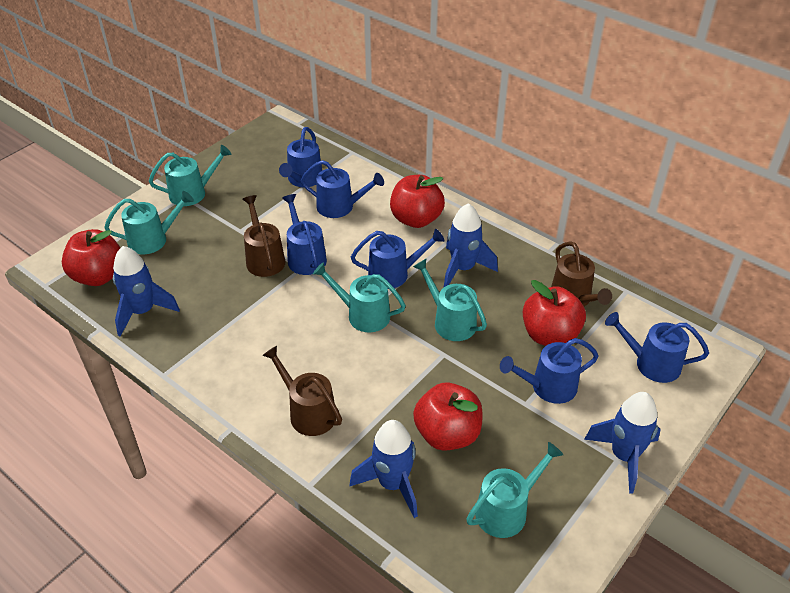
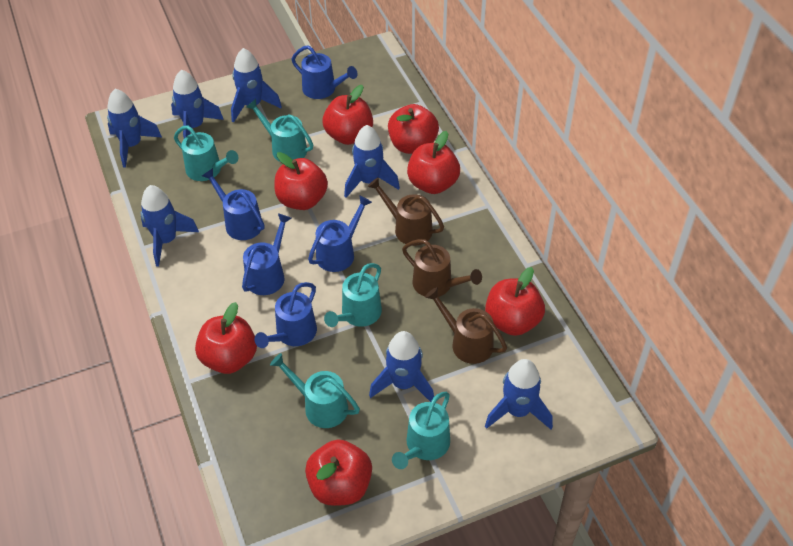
blue rocket: 4 -> 7
blue watering can: 6 -> 5
red apple: 4 -> 7

